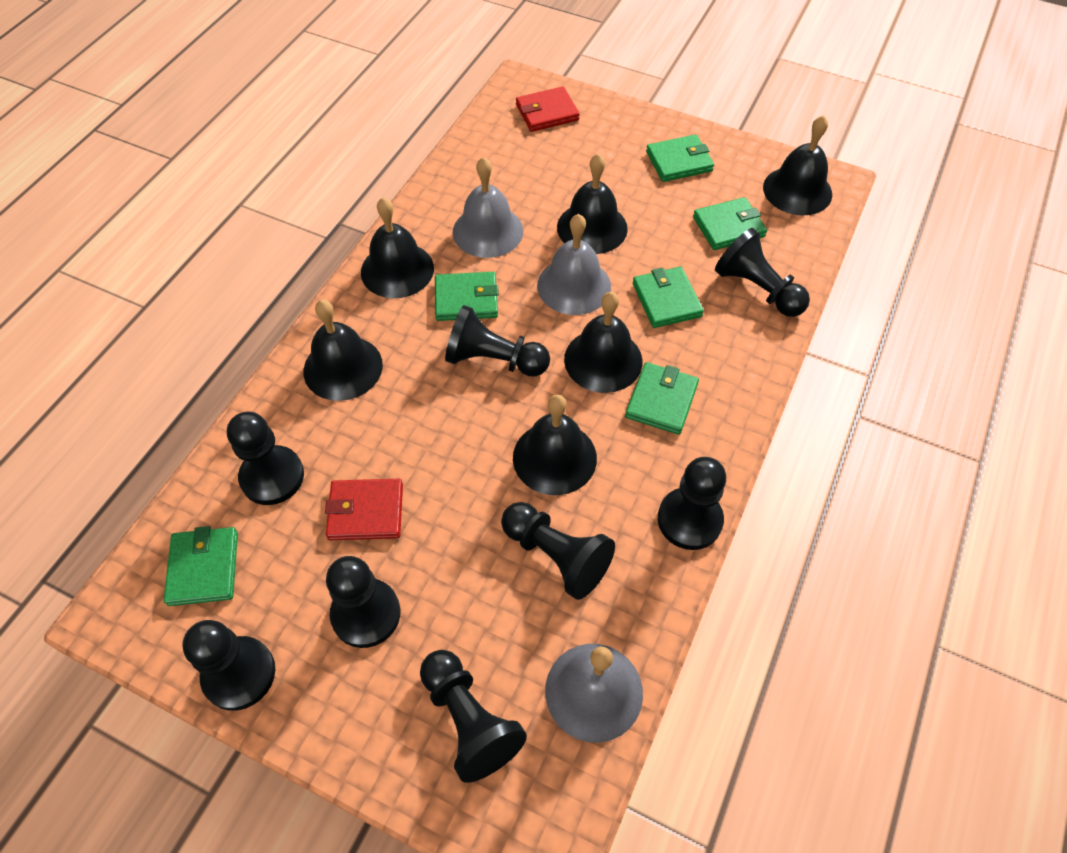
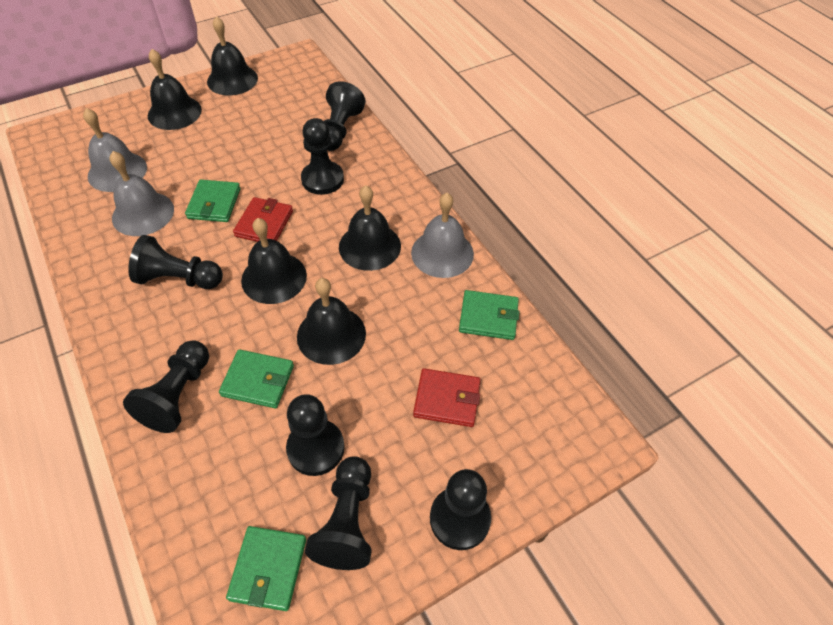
black bell: 6 -> 5
black pawn: 8 -> 7
green wallet: 6 -> 4

